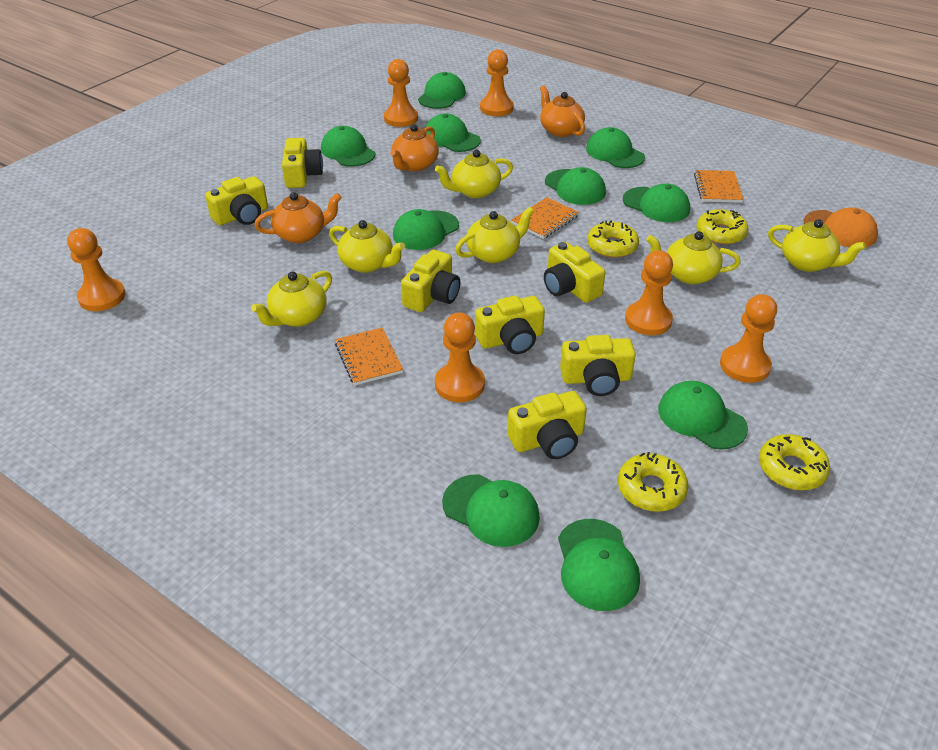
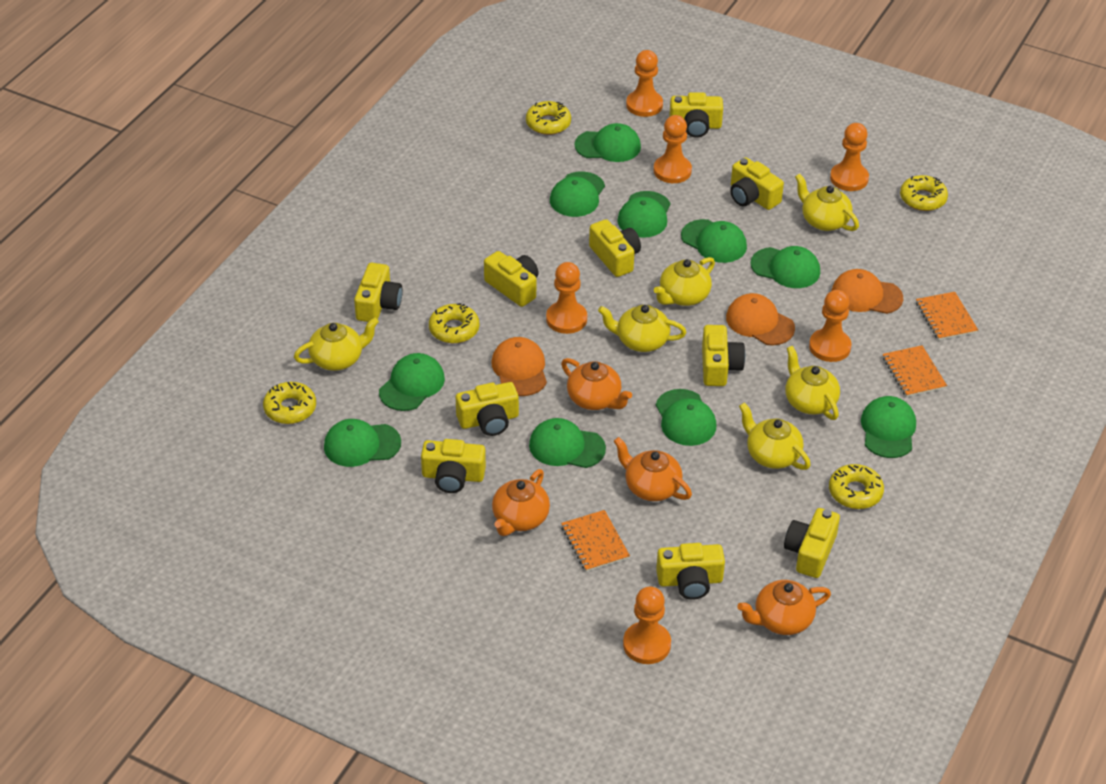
orange cap: 1 -> 3
orange teapot: 3 -> 4
yellow camera: 7 -> 10
yellow donut: 4 -> 5

